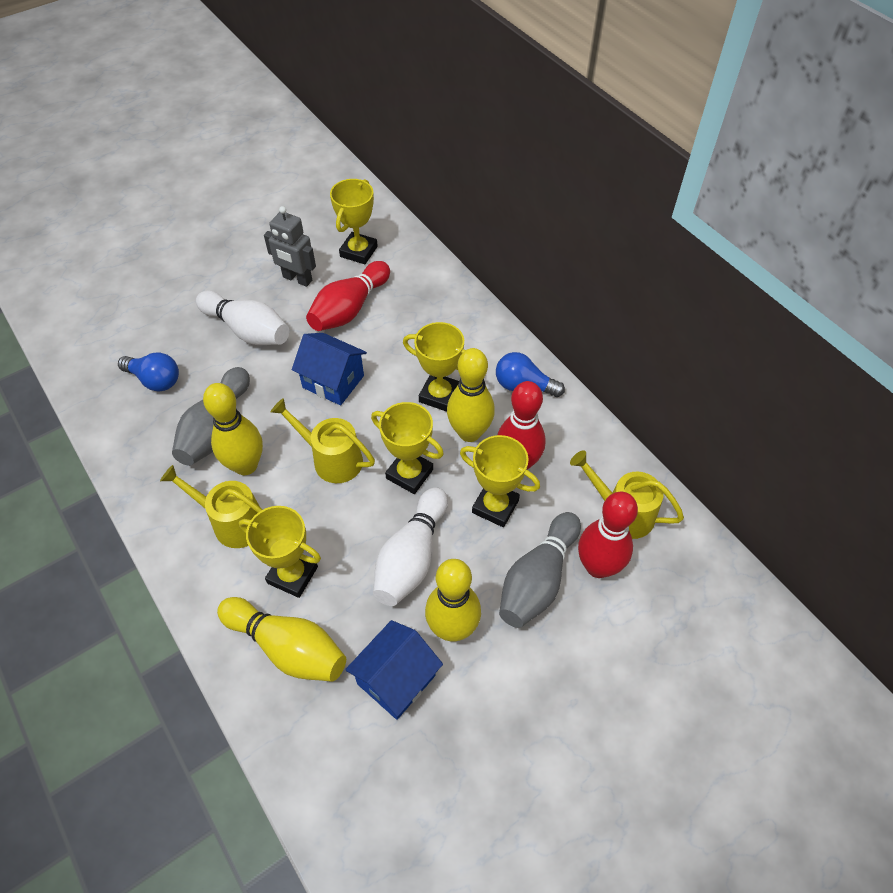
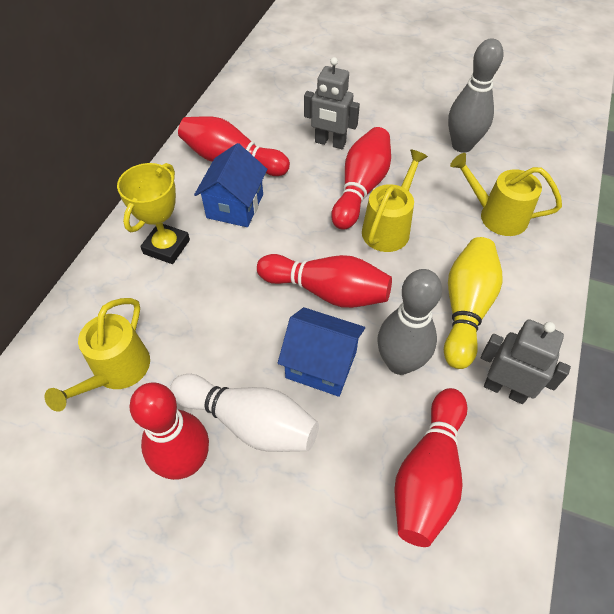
blue light bulb: 2 -> 0
grey robot: 1 -> 2
red bowling pin: 3 -> 5
white bowling pin: 2 -> 1
yellow bowling pin: 4 -> 1
yellow trophy: 5 -> 1

